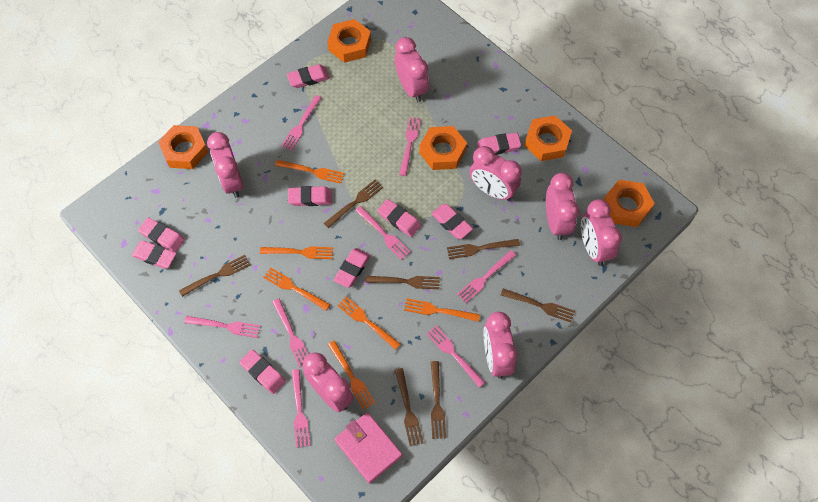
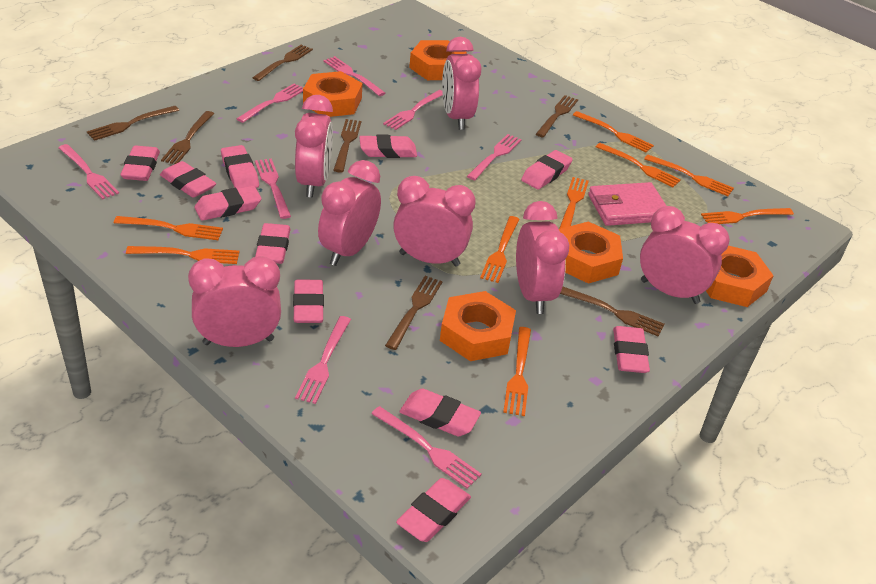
orange fork: 6 -> 9
pink eraser: 9 -> 11

